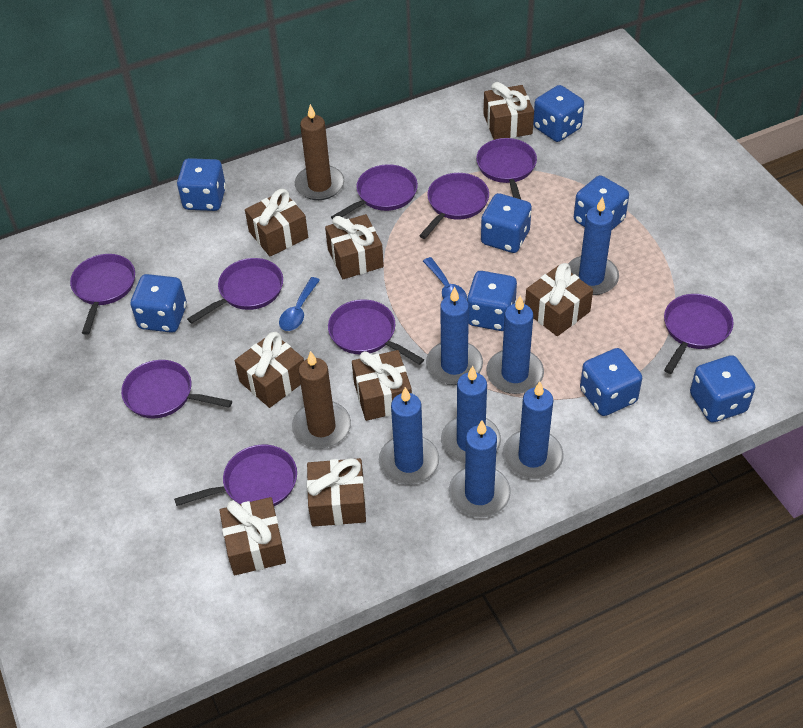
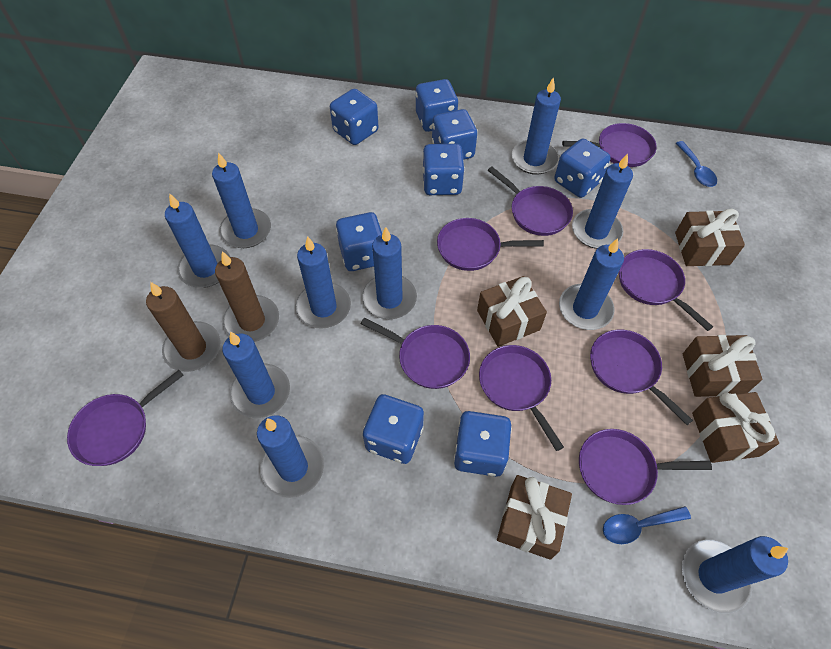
blue candle: 7 -> 10
brown gift: 8 -> 5

